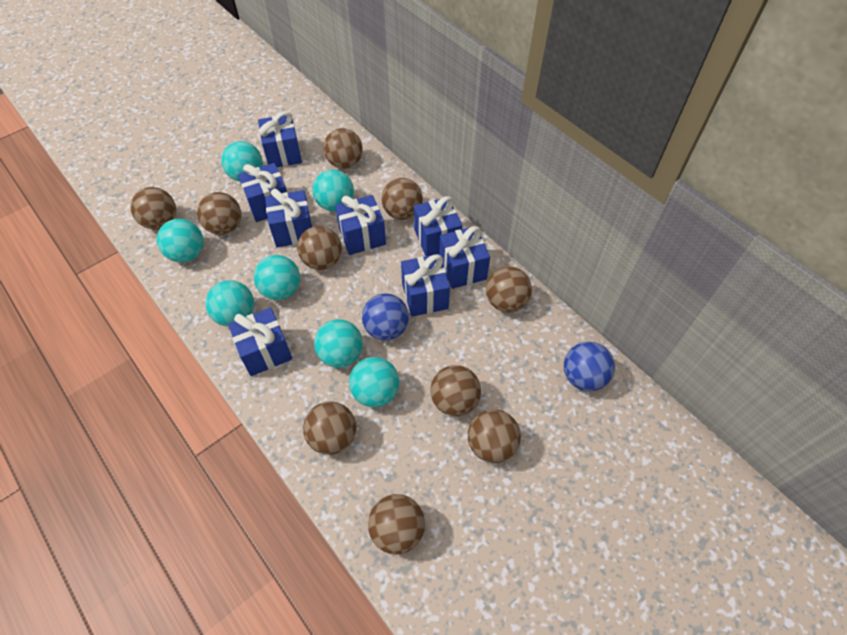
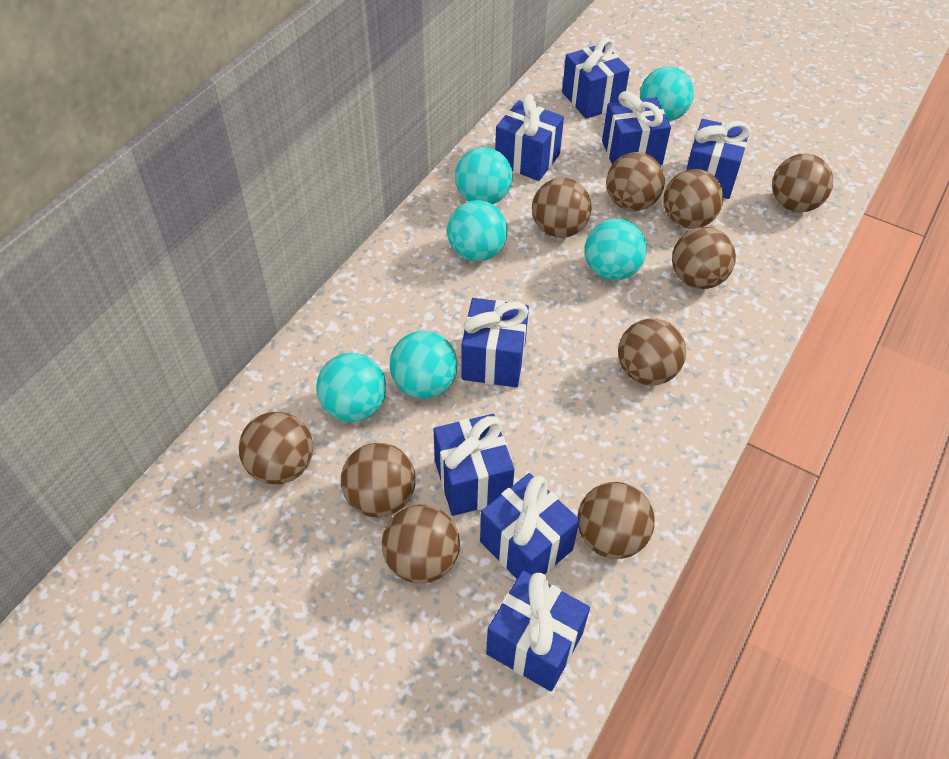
blue ball: 2 -> 0
turquoise ball: 7 -> 6

